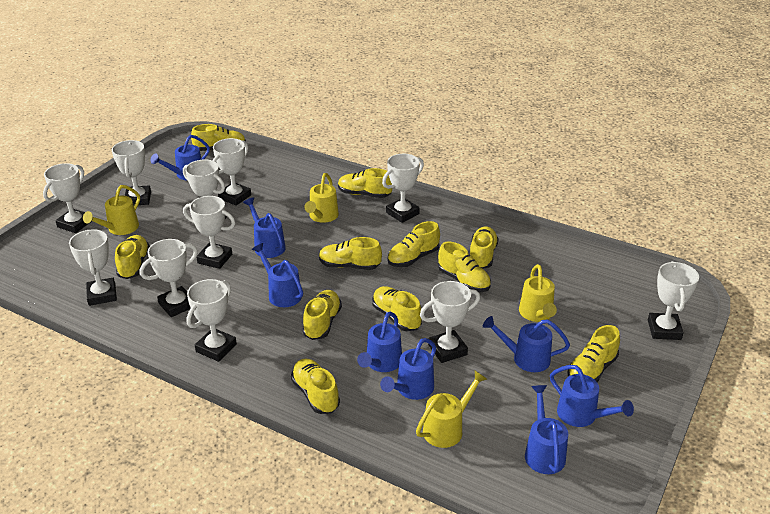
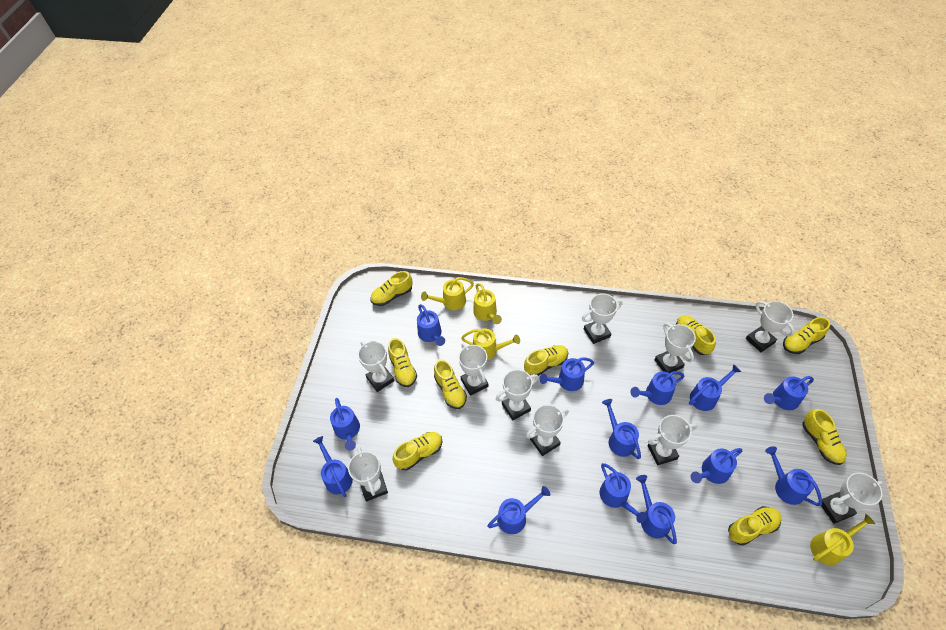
blue watering can: 8 -> 13
white trophy: 11 -> 10
yellow shoe: 11 -> 9

